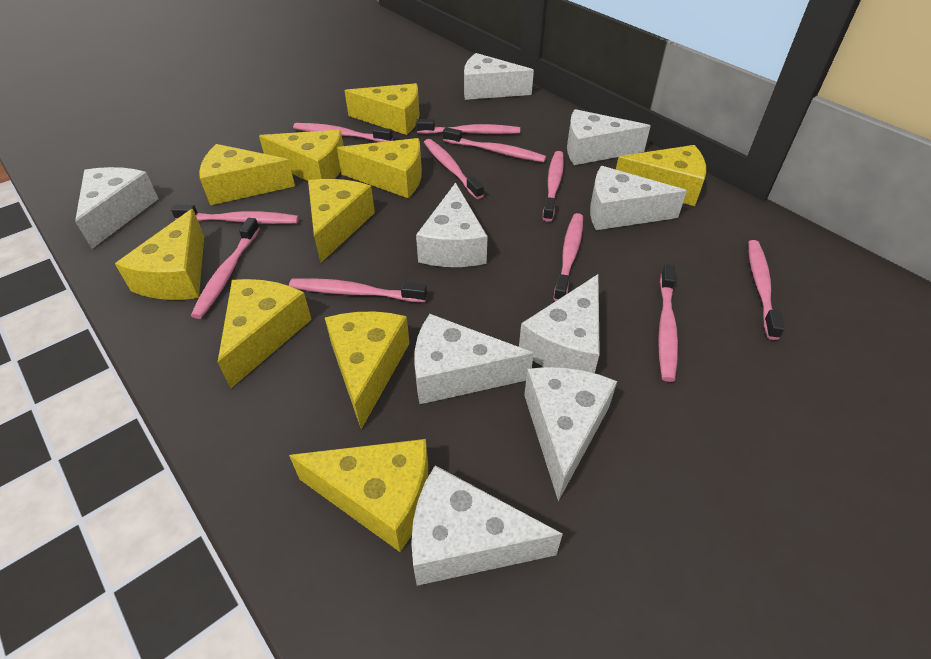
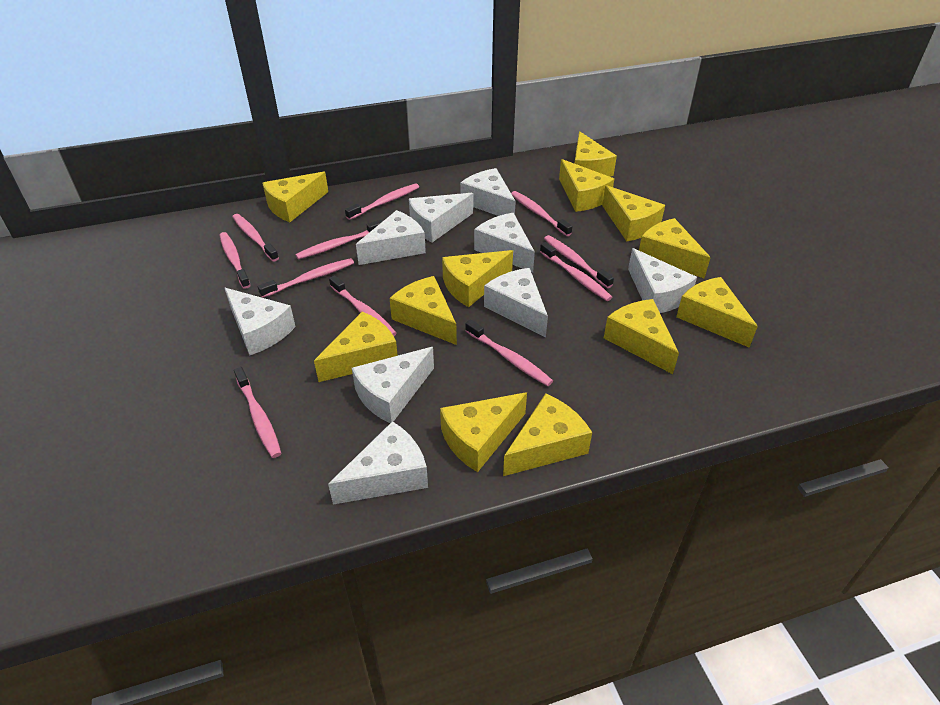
yellow cheese: 10 -> 12

